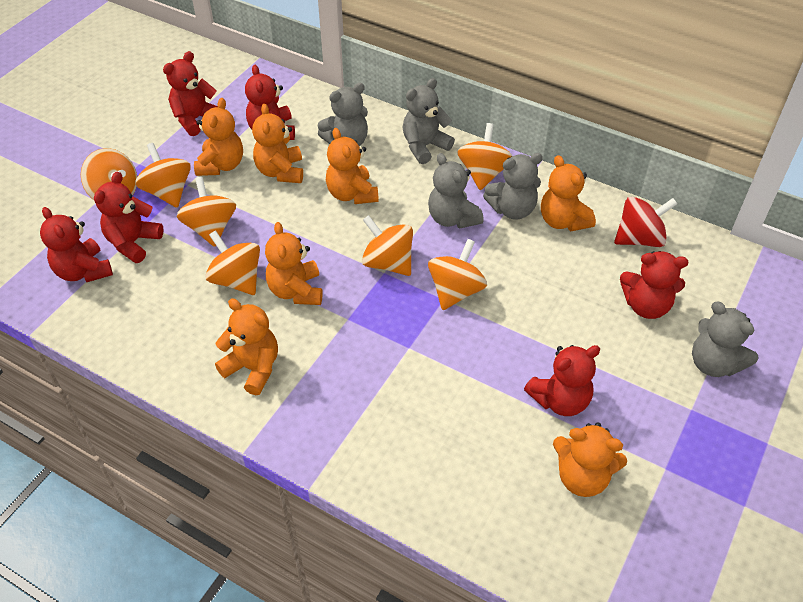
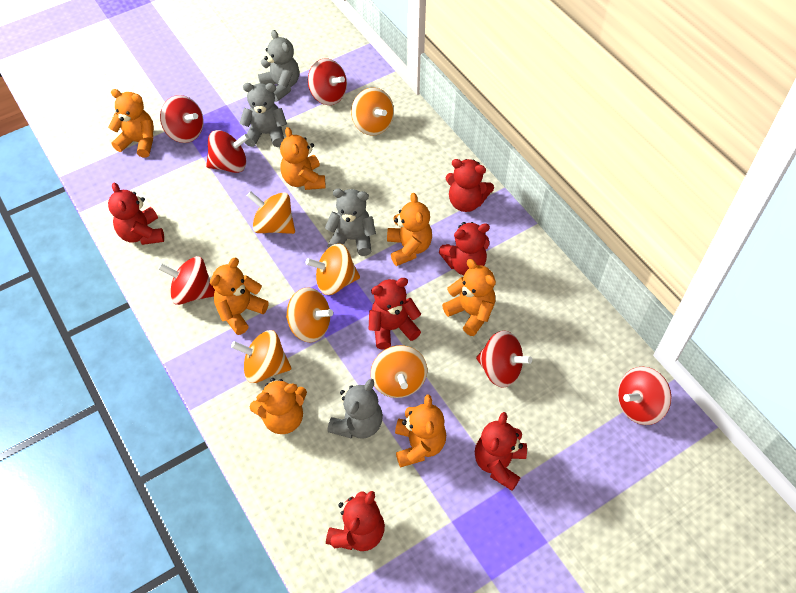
grey teddy bear: 5 -> 4
orange spinning top: 7 -> 6
red spinning top: 1 -> 6

